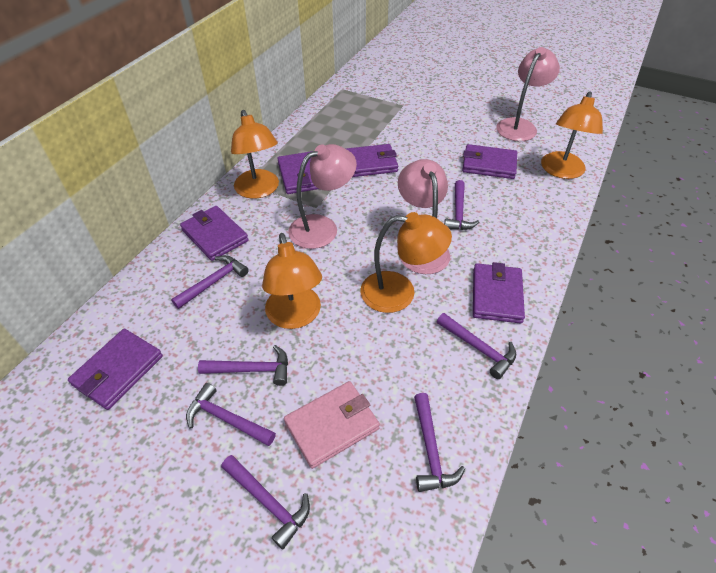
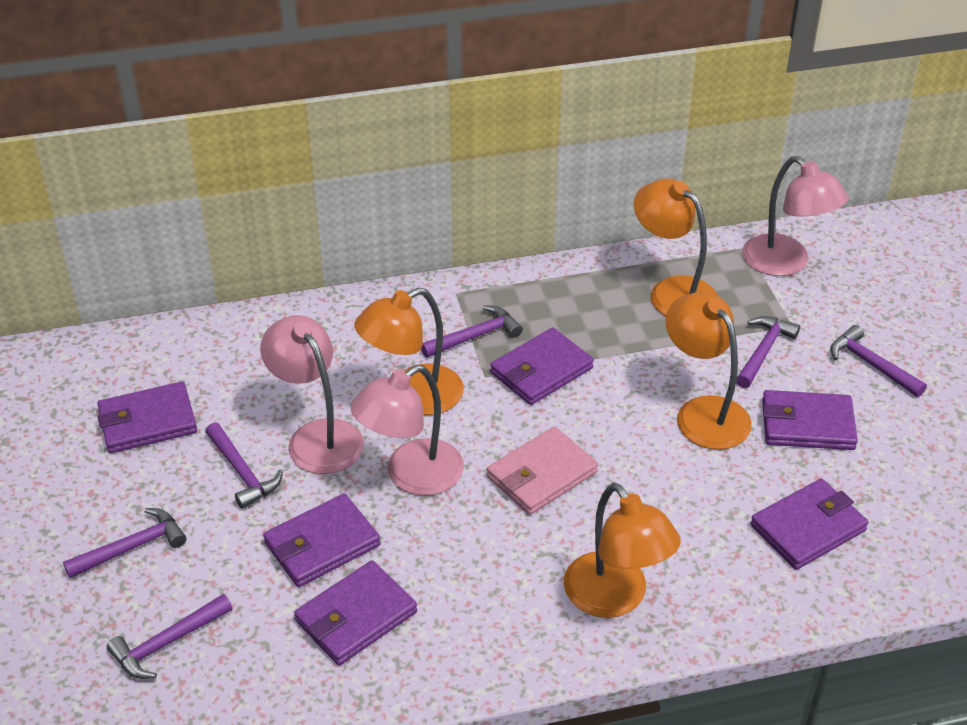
purple hammer: 7 -> 6

